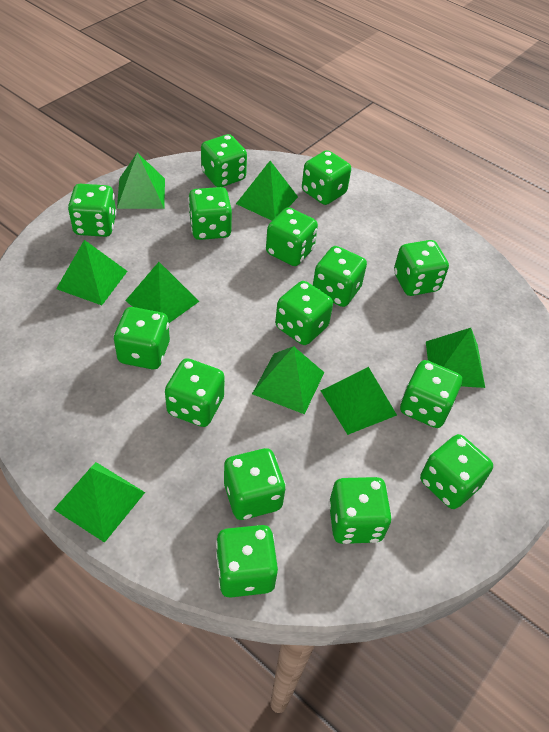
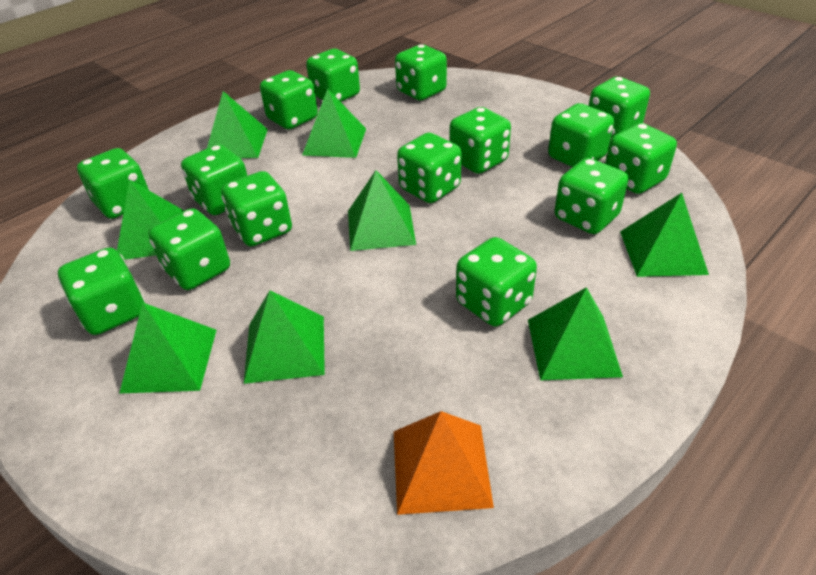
orange pyramid: 0 -> 1

